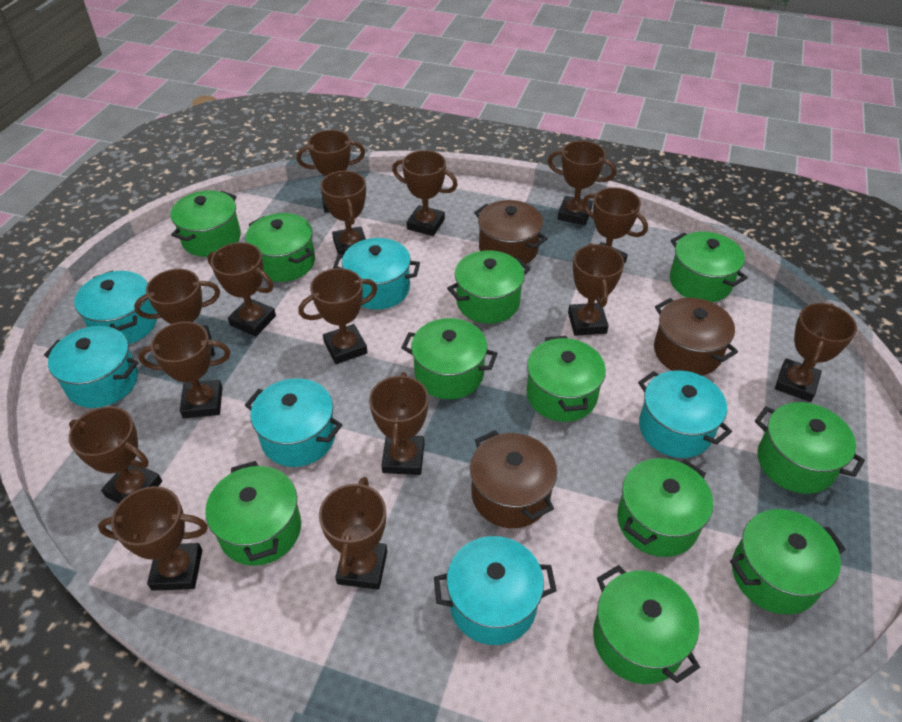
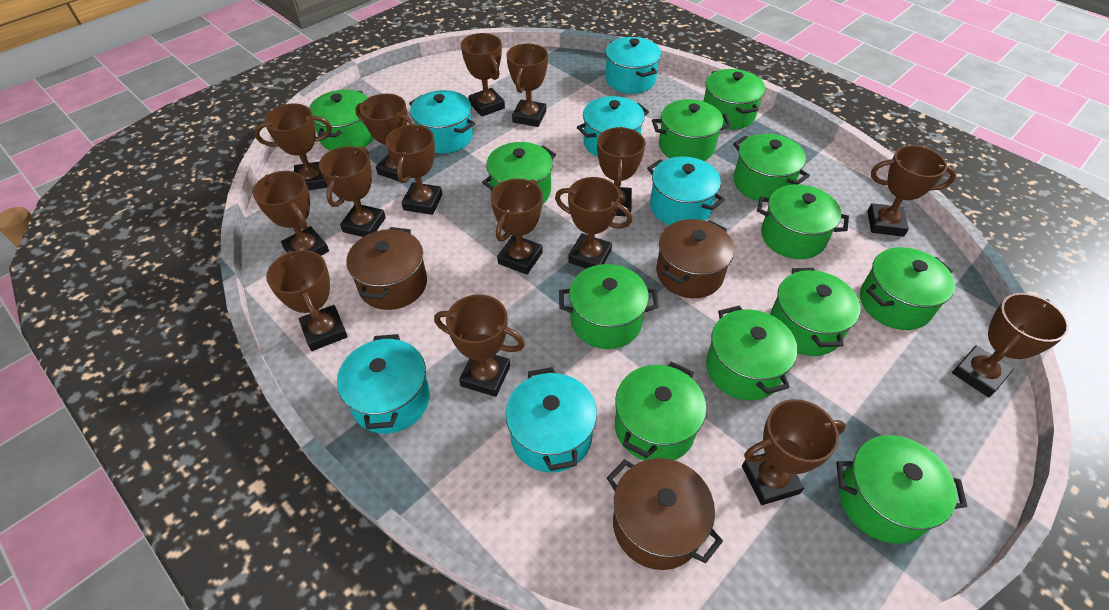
green pot: 11 -> 12

